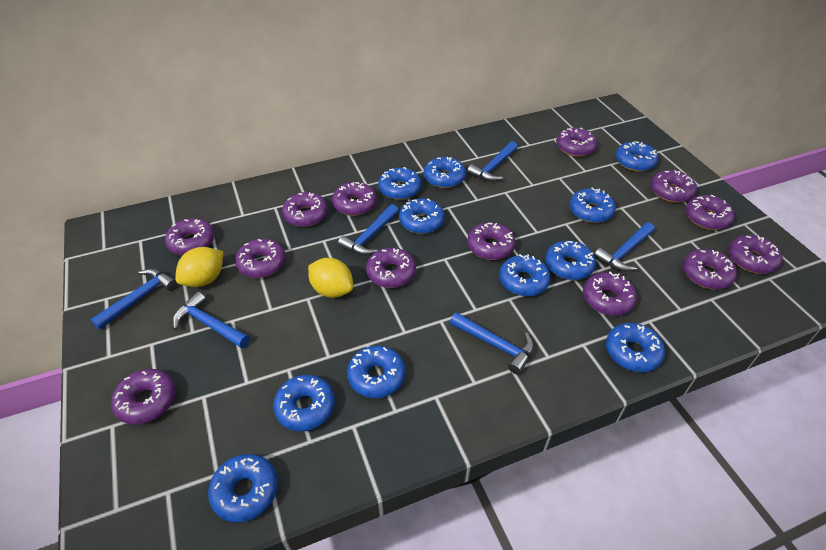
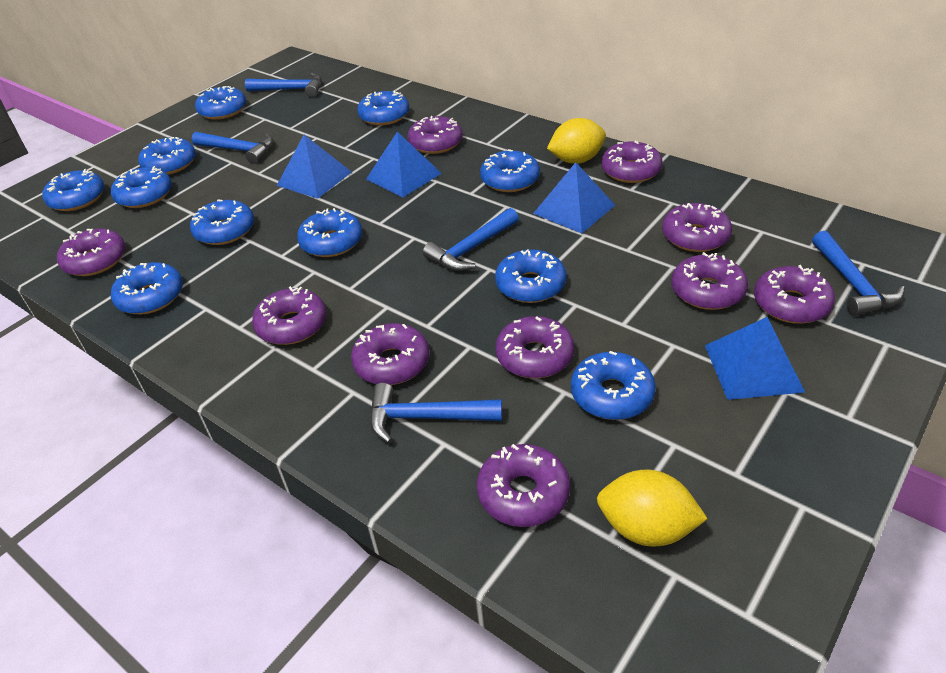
blue hammer: 6 -> 5
blue pyramid: 0 -> 4
purple donut: 13 -> 10

